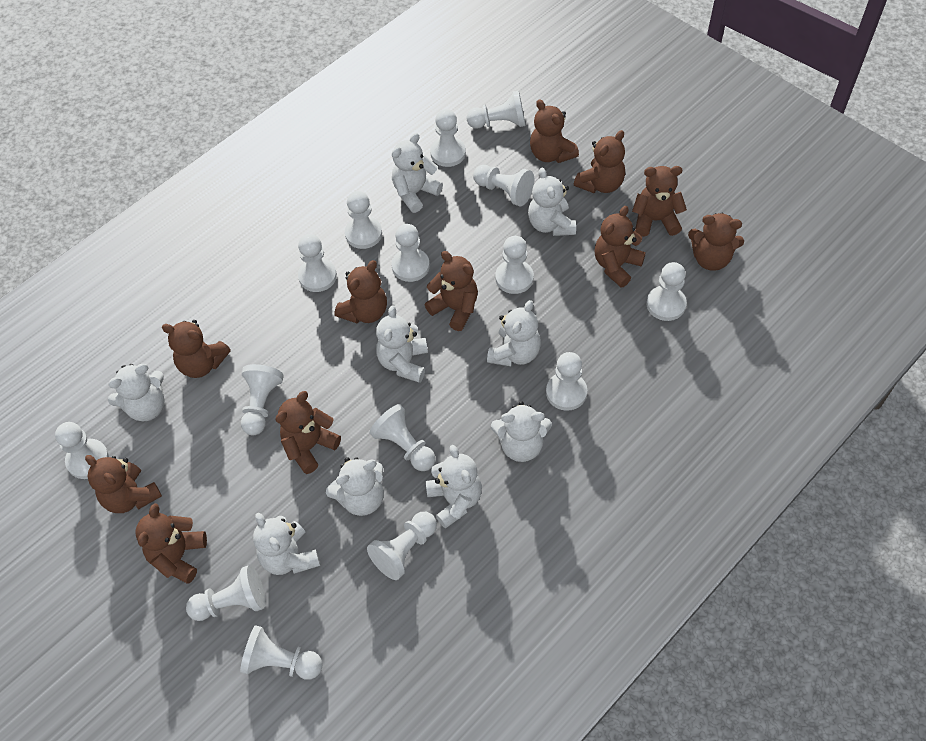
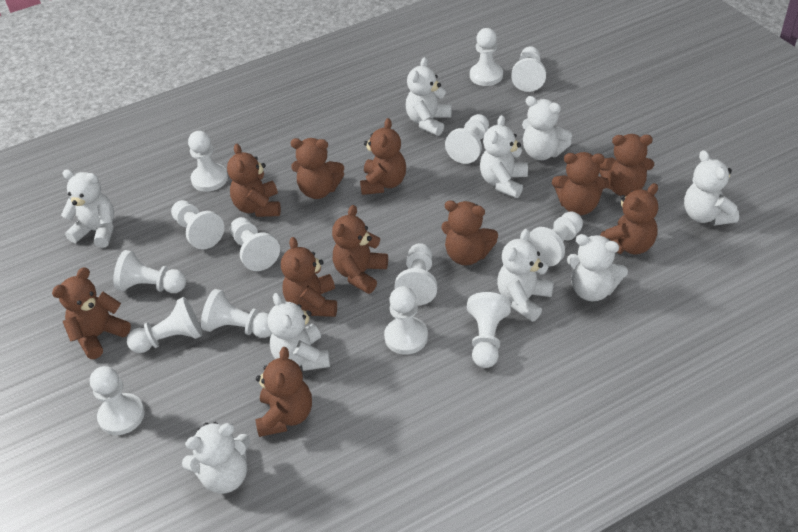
white pawn: 15 -> 14

